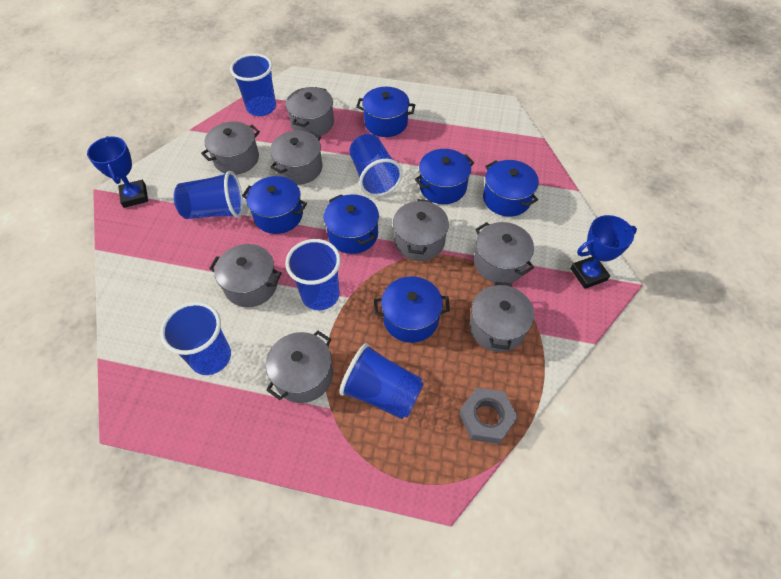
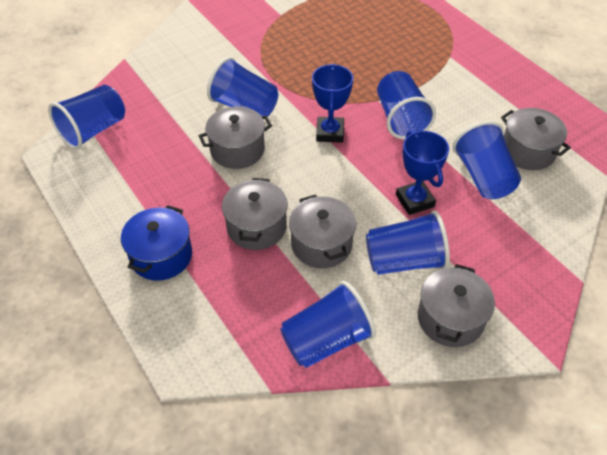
blue pot: 6 -> 1
grey nut: 1 -> 0
grey pot: 8 -> 5

